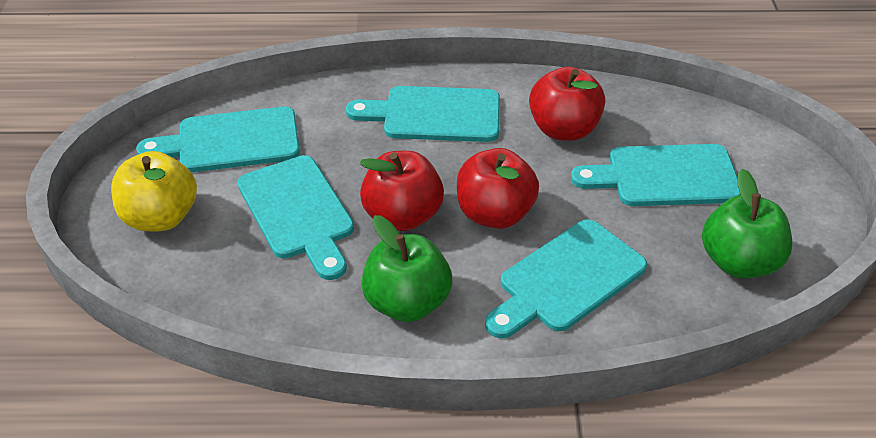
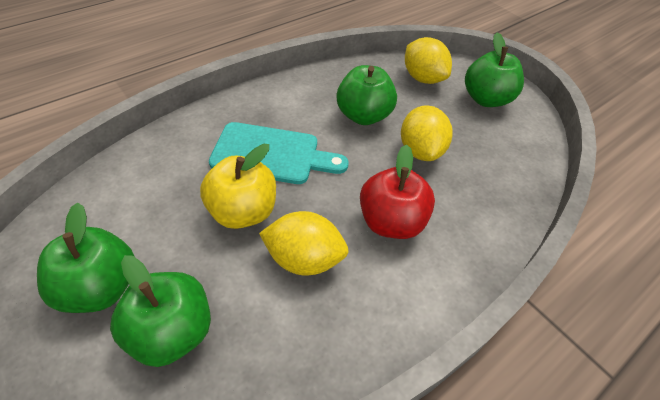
green apple: 2 -> 4
red apple: 3 -> 1
turquoise cutting board: 5 -> 1
yellow lemon: 0 -> 3

